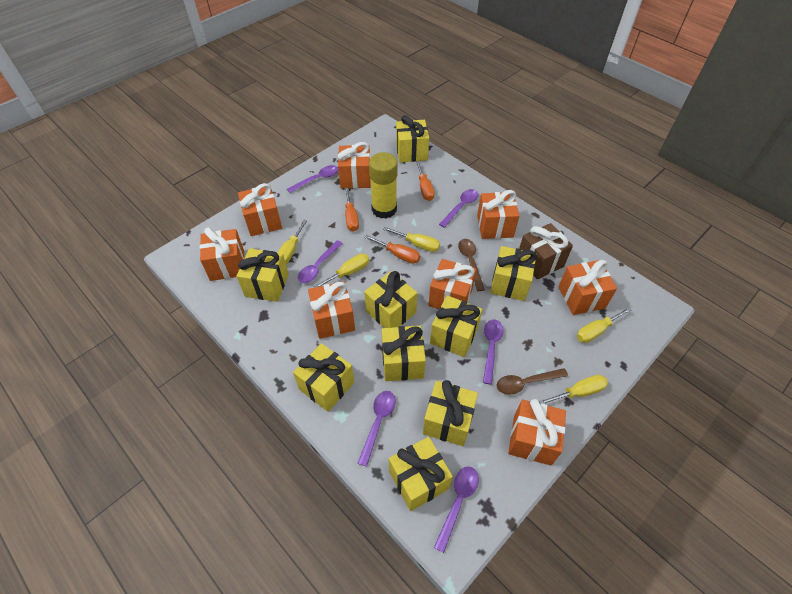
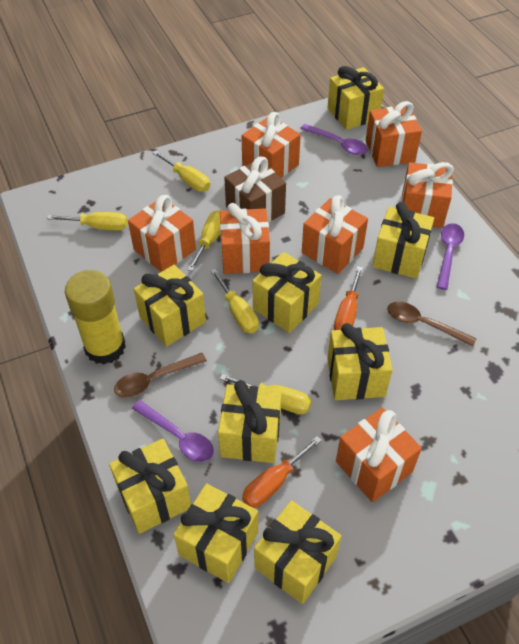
orange gift: 8 -> 7
orange screwdriver: 3 -> 2
purple spoon: 6 -> 3

